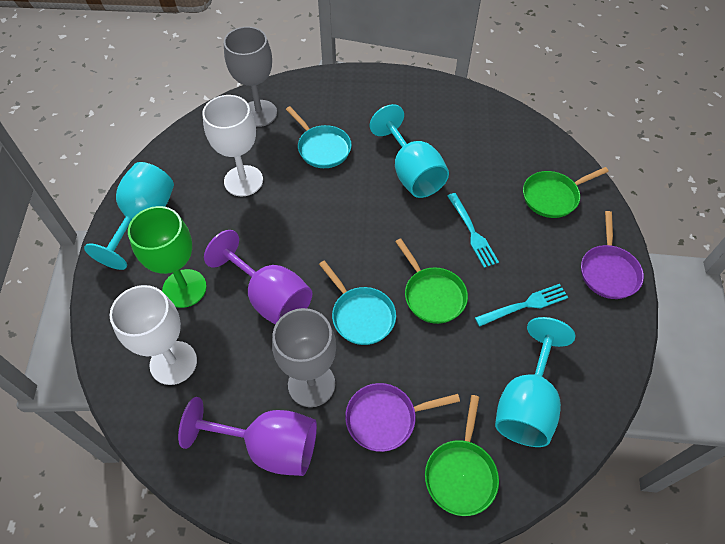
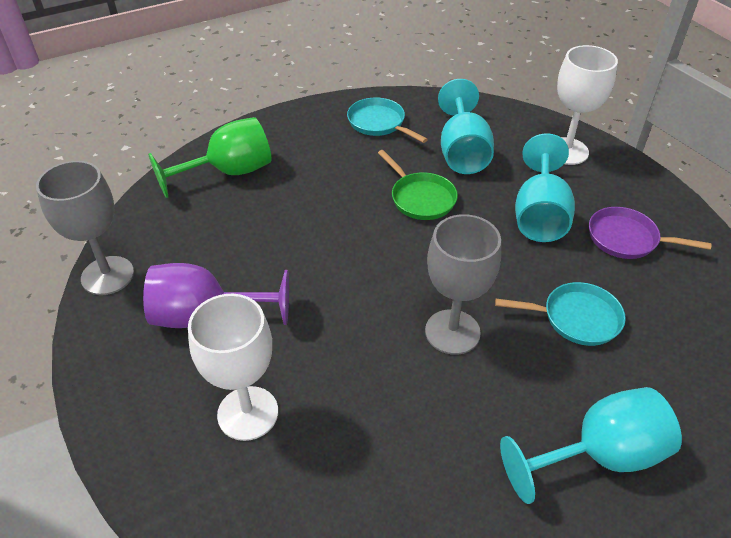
green pan: 3 -> 1
purple goblet: 2 -> 1
purple pan: 2 -> 1
turquoise fork: 2 -> 0

